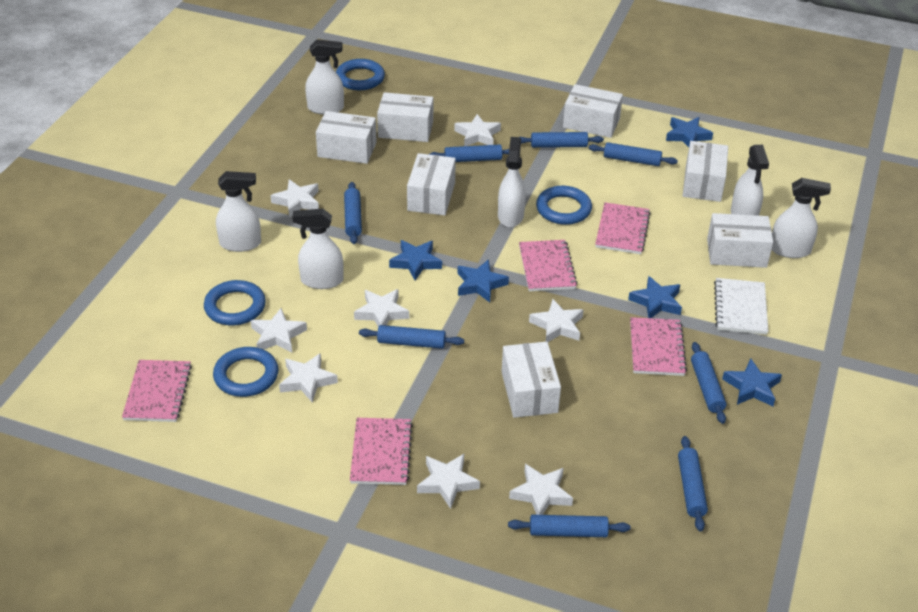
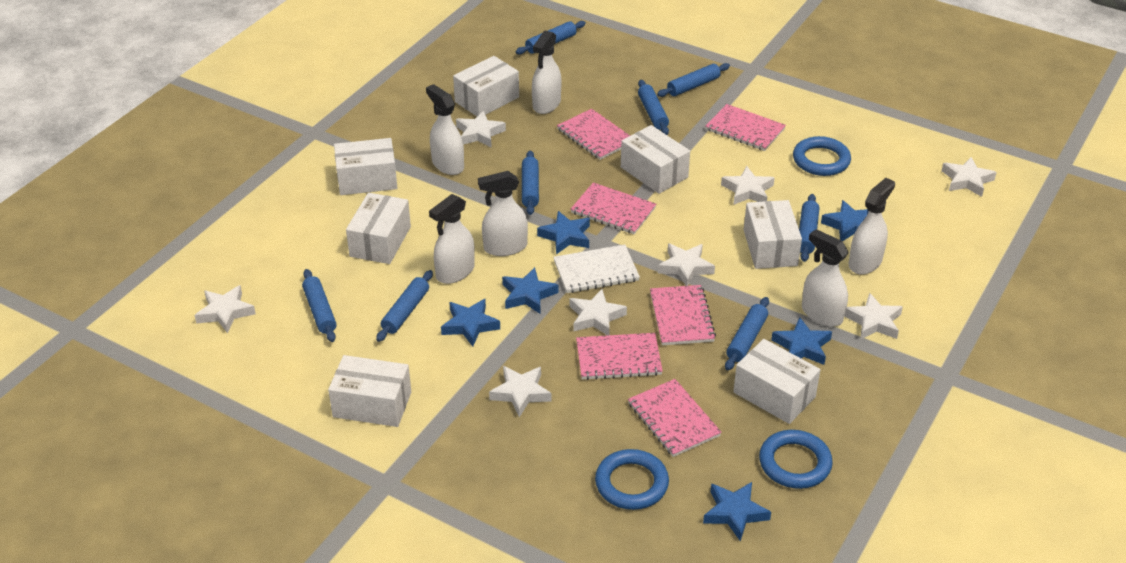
blue ring: 4 -> 3
blue star: 5 -> 6
pink notebook: 5 -> 6

